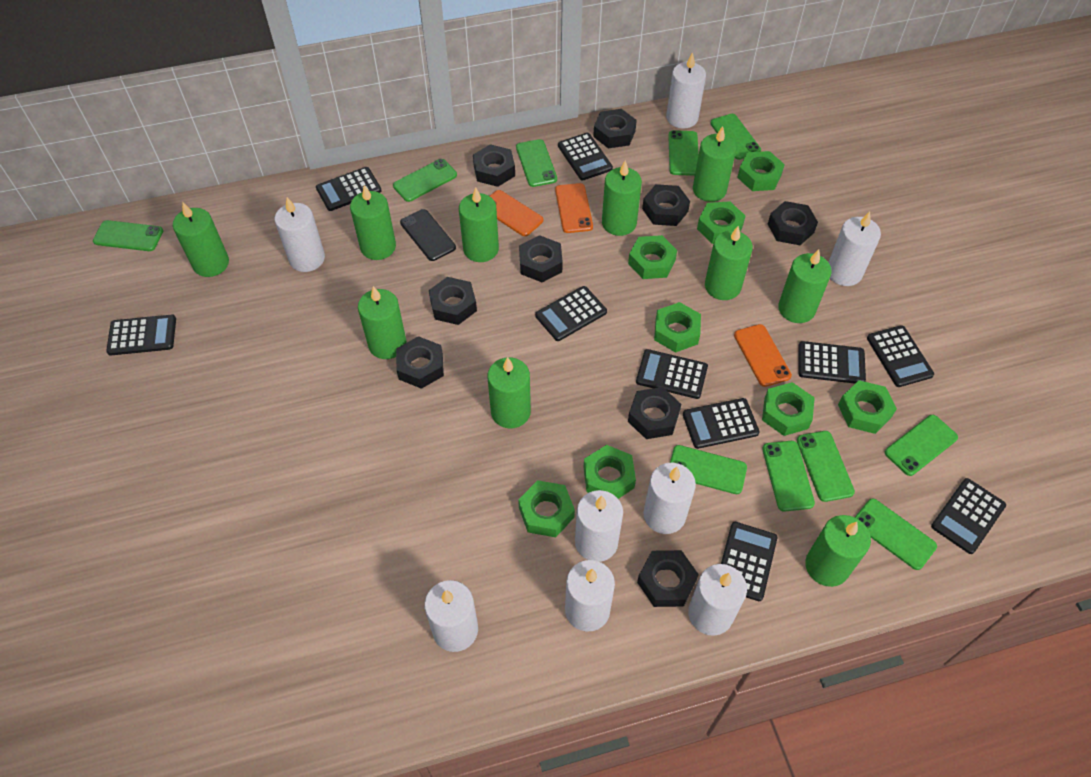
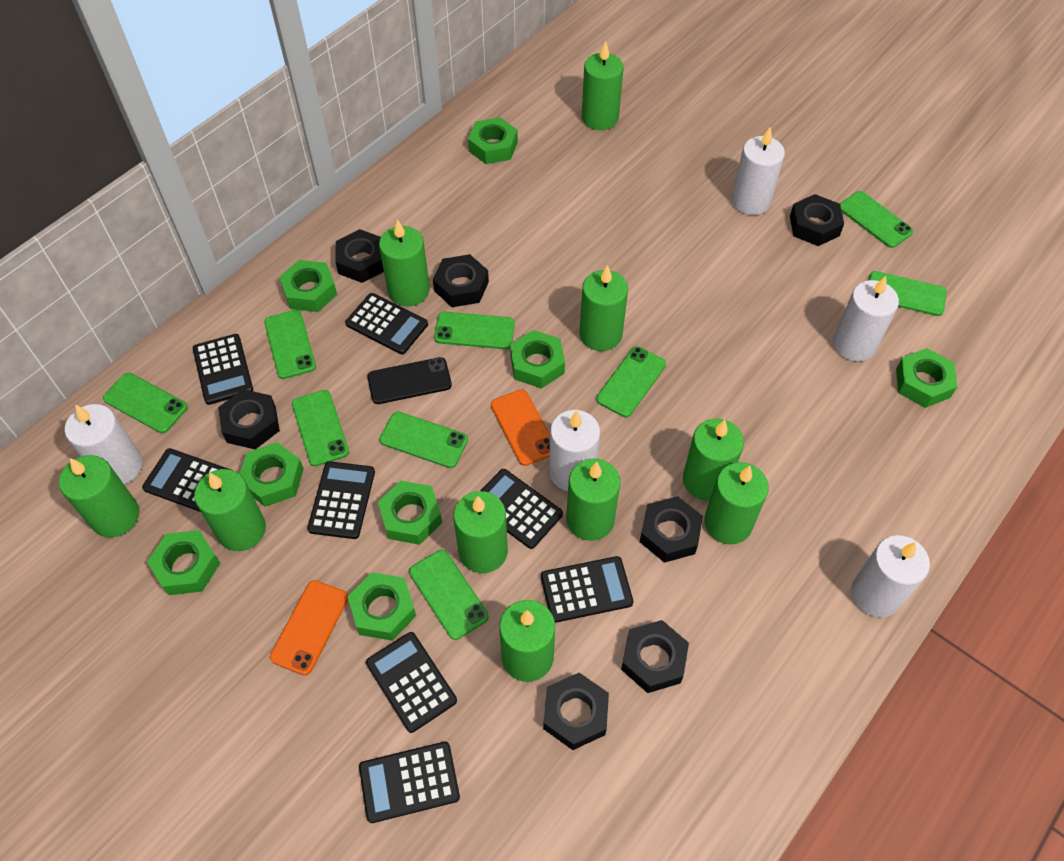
black calculator: 10 -> 8
black nut: 9 -> 7
green phone: 10 -> 9
orange phone: 3 -> 2
white candle: 8 -> 5

